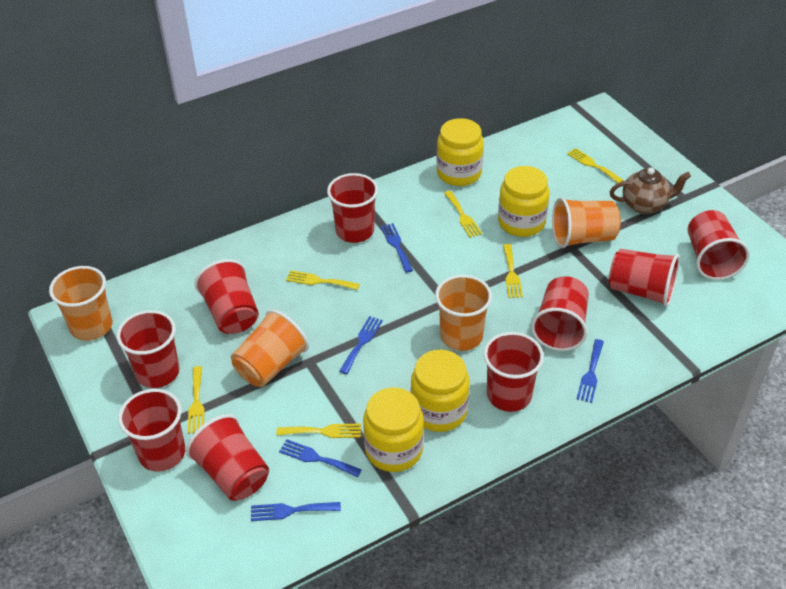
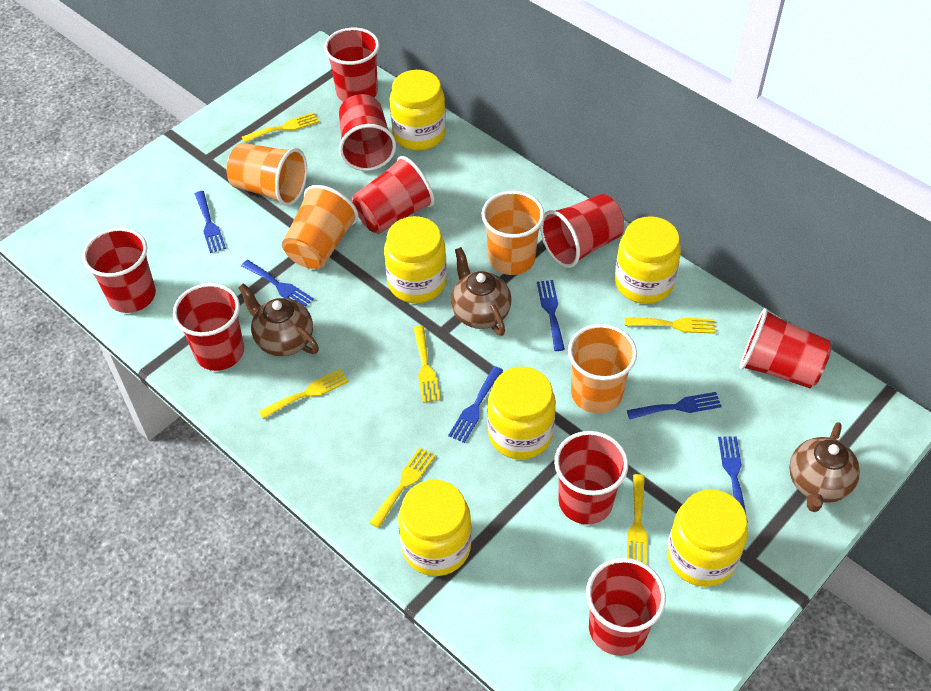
blue fork: 5 -> 6
brown teapot: 1 -> 3
yellow jar: 4 -> 6

